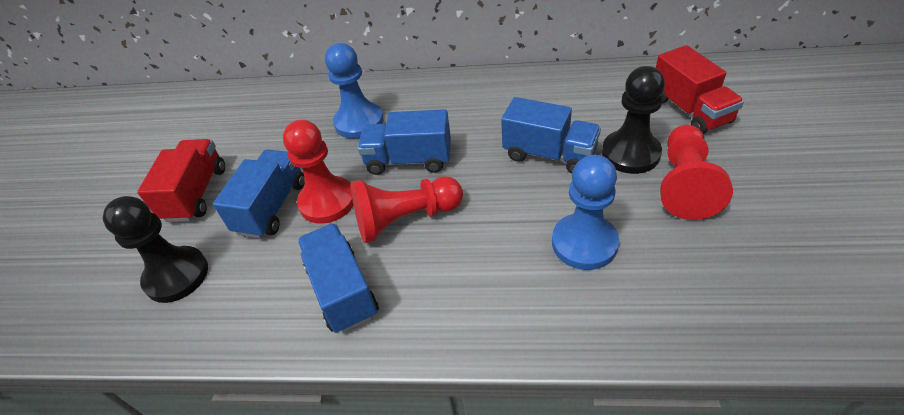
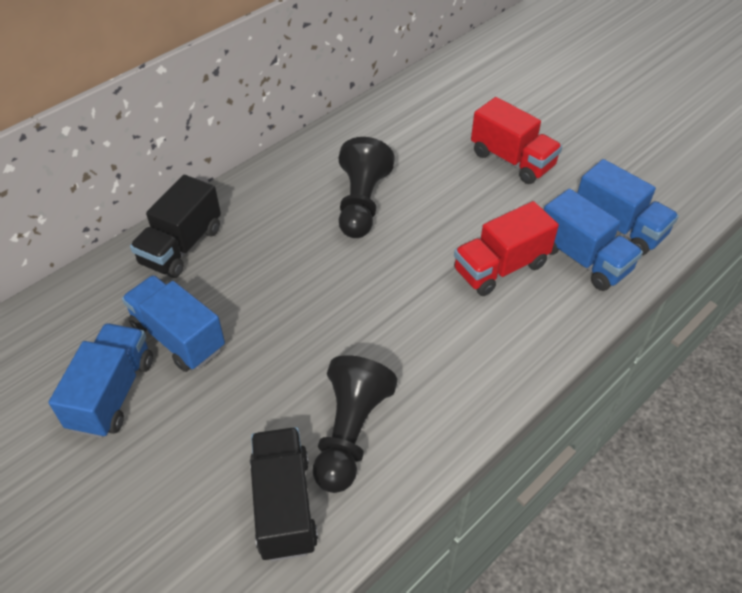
black truck: 0 -> 2
blue pawn: 2 -> 0
red pawn: 3 -> 0

